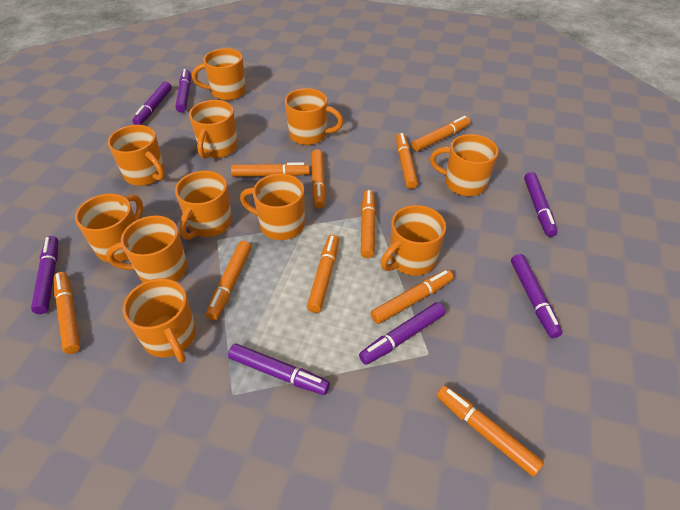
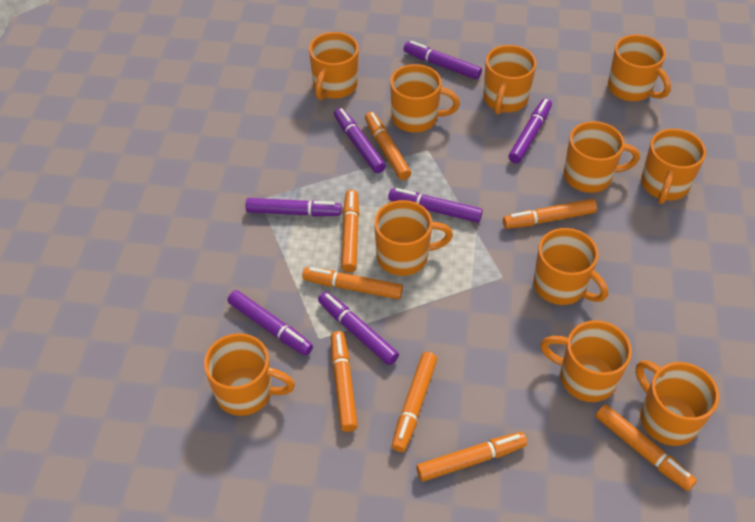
orange marker: 10 -> 8

